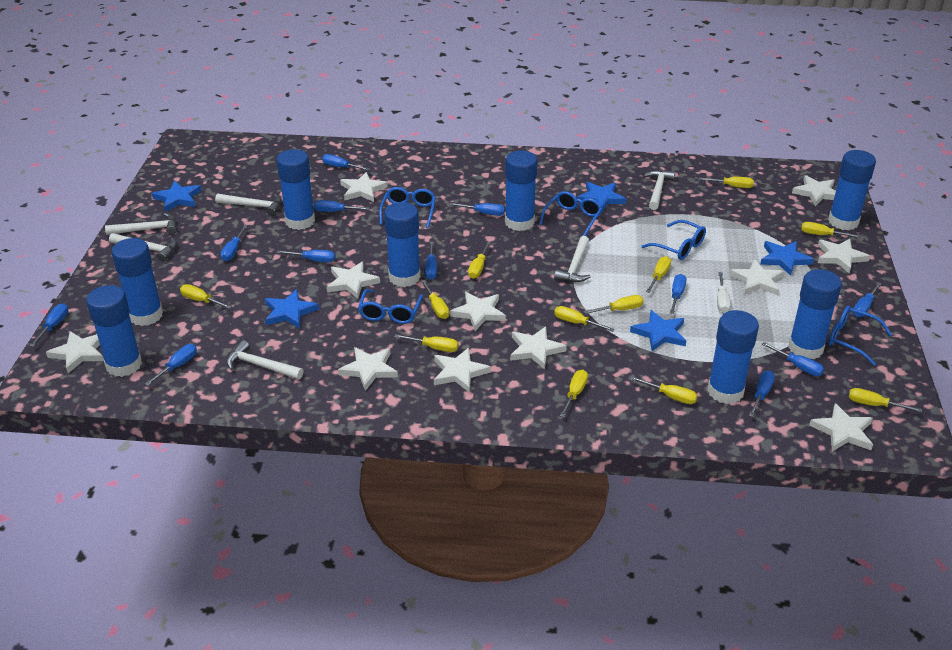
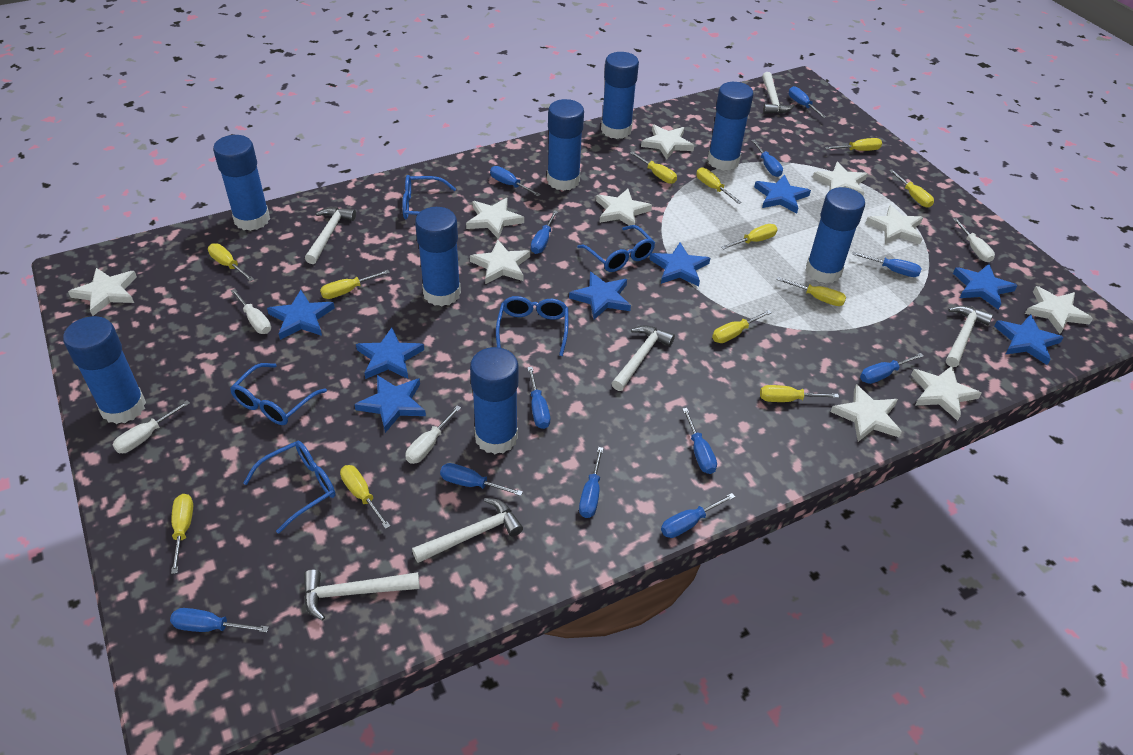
blue star: 5 -> 8
white screwdriver: 1 -> 4
white star: 11 -> 10

